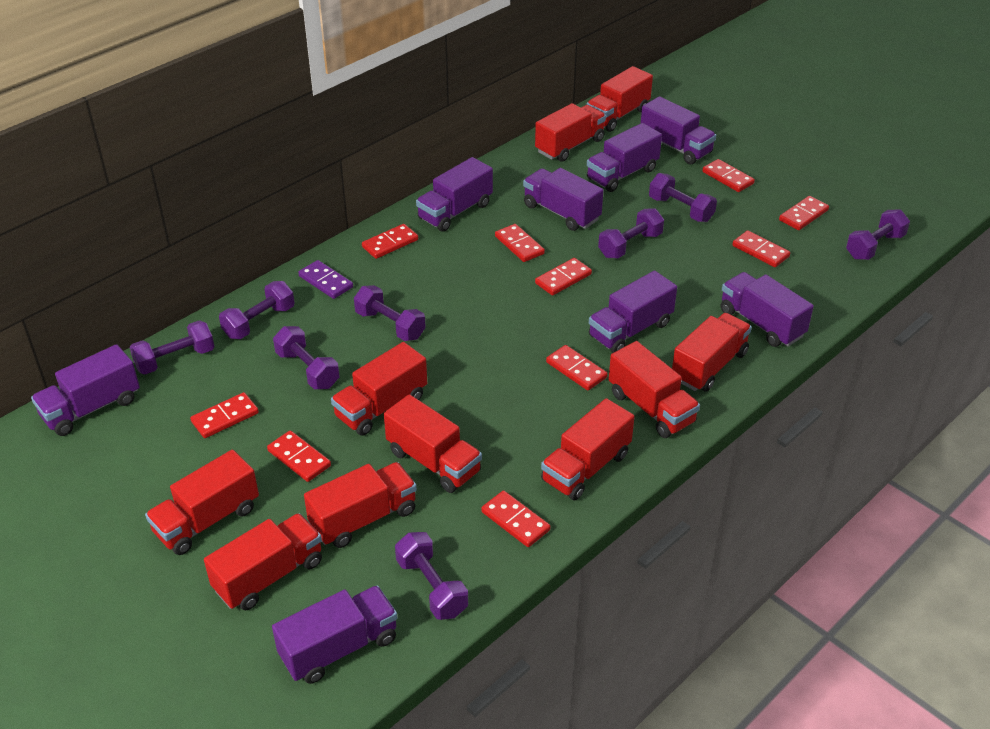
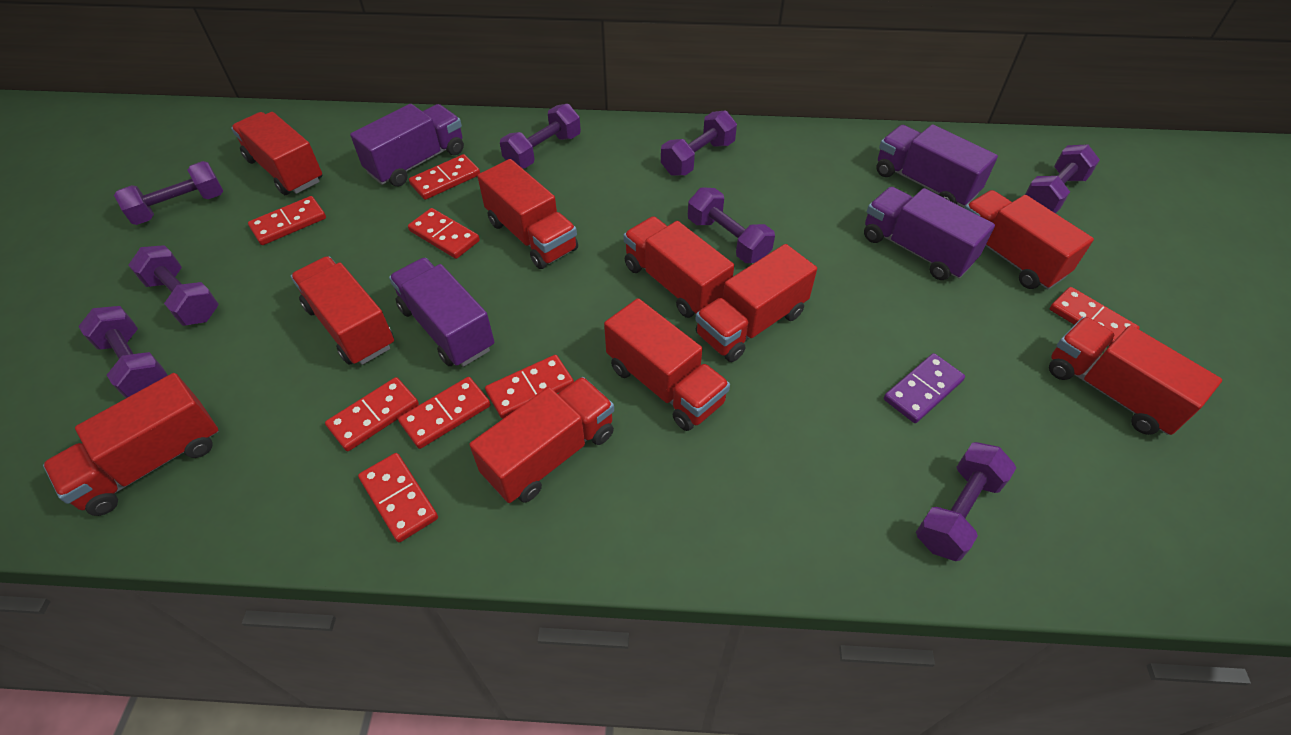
purple truck: 8 -> 4
red domino: 10 -> 8

